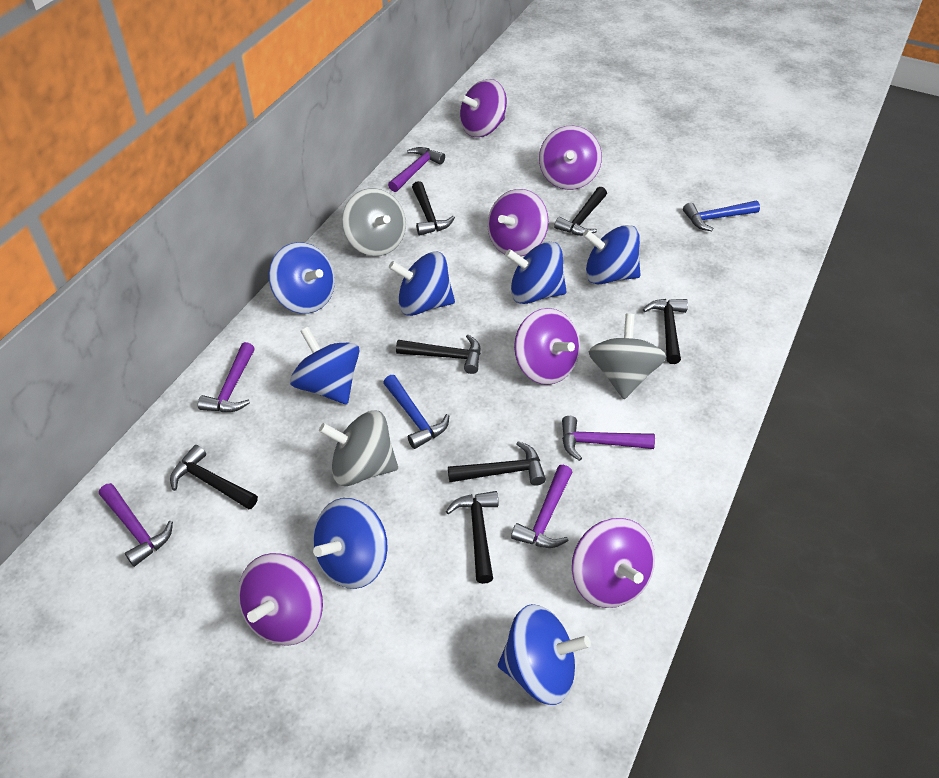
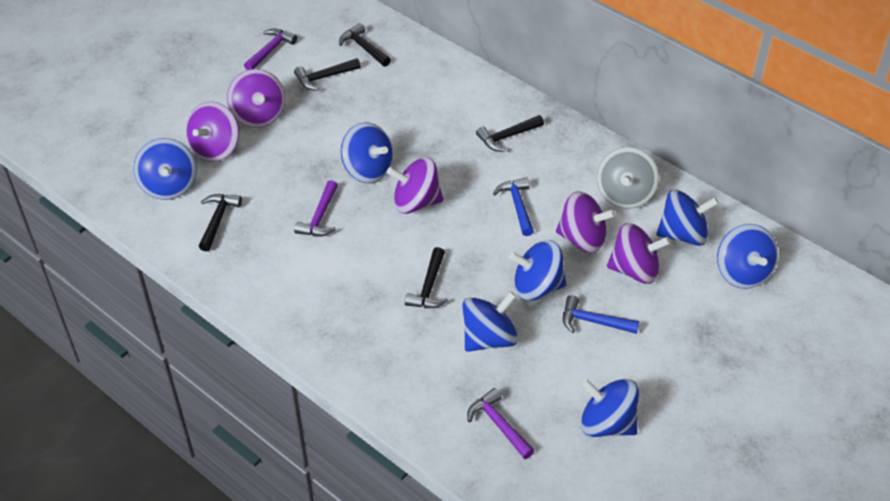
black hammer: 7 -> 5
grey spinning top: 3 -> 1
purple hammer: 5 -> 3
purple spinning top: 6 -> 5

